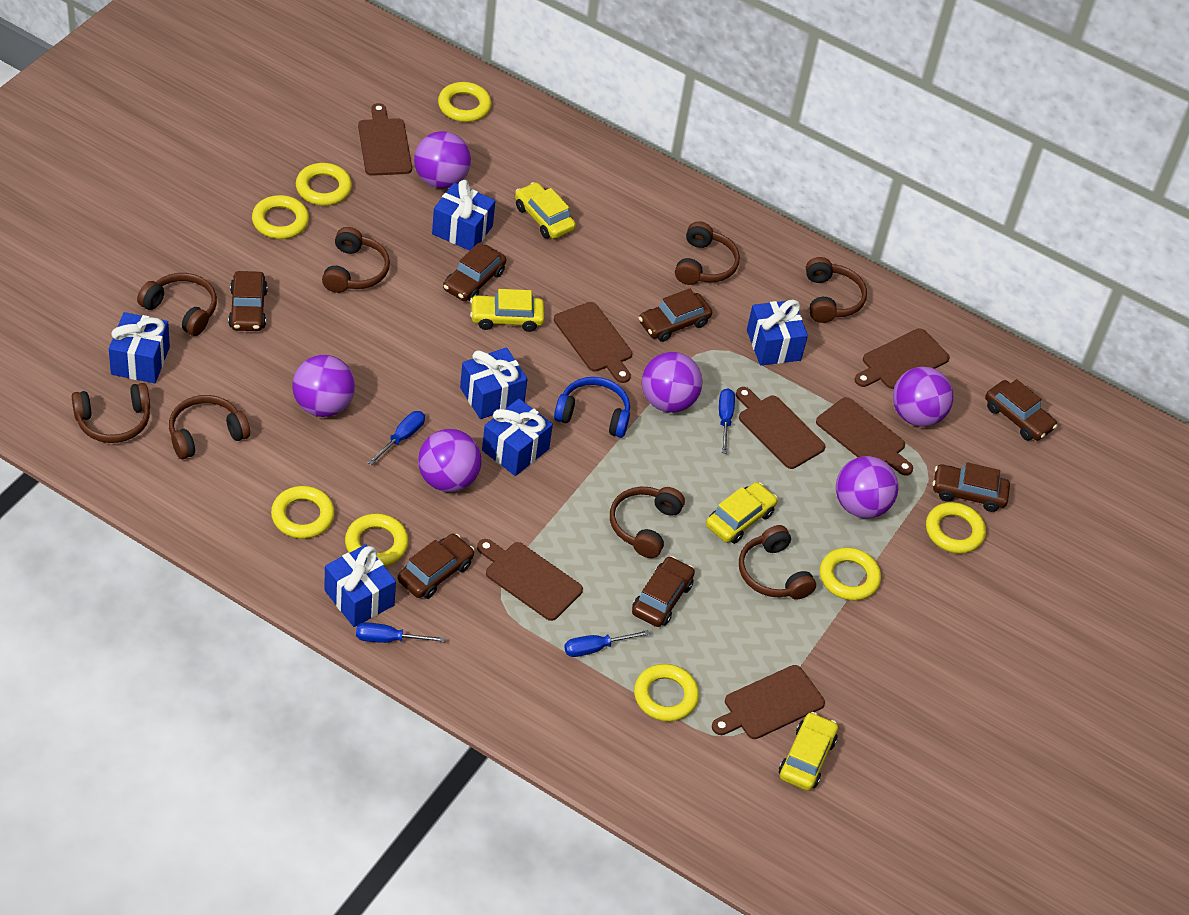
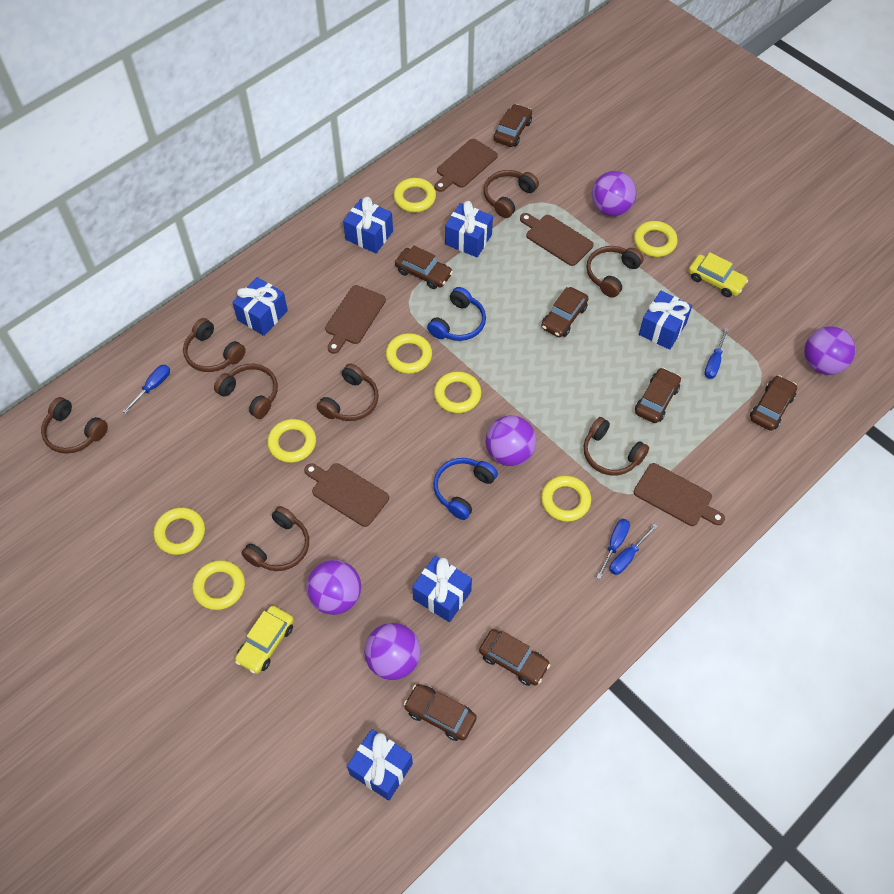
blue headphones: 1 -> 2
brown cutting board: 7 -> 5
purple ball: 6 -> 5
yellow car: 4 -> 2

